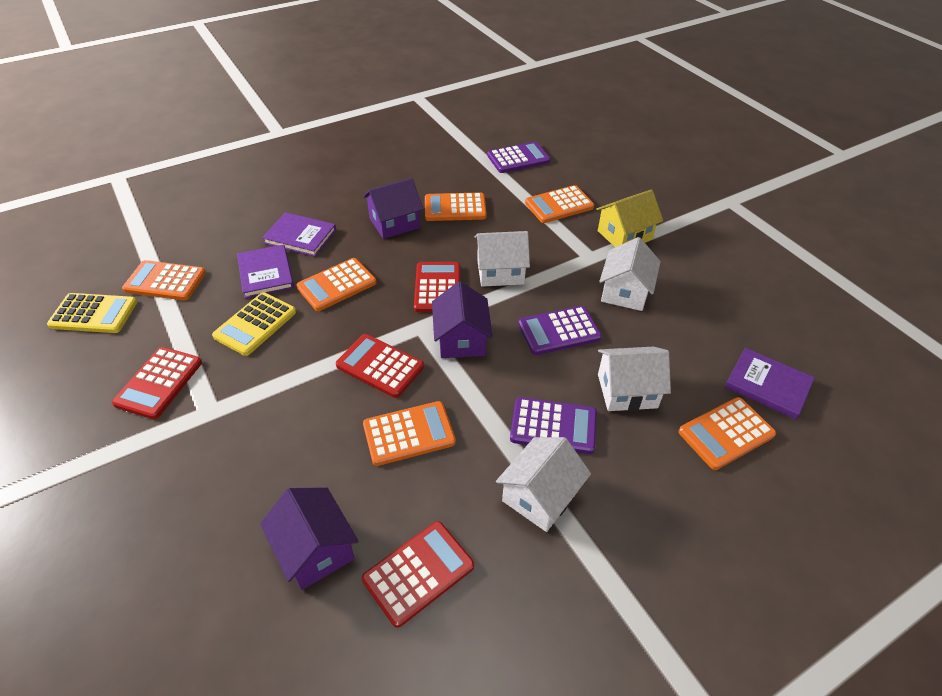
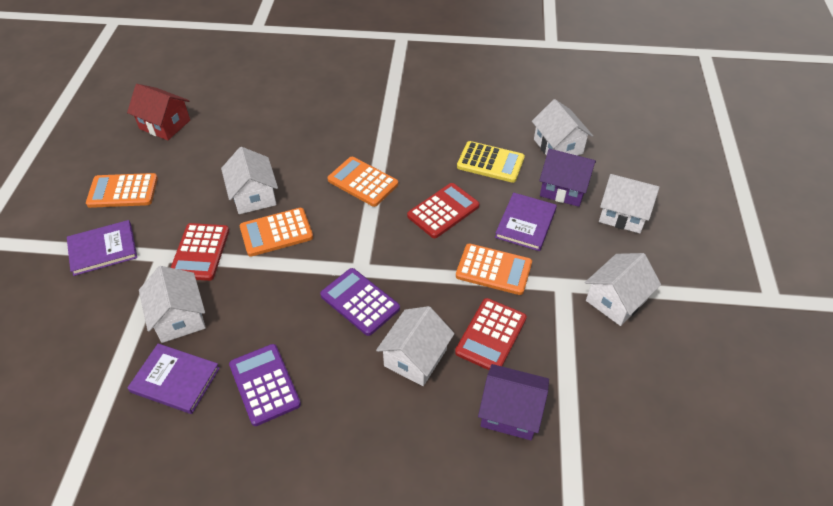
orange calculator: 6 -> 4
purple calculator: 3 -> 2
purple house: 3 -> 2
red calculator: 4 -> 3
red house: 0 -> 1
white house: 4 -> 6
yellow calculator: 2 -> 1
yellow house: 1 -> 0

